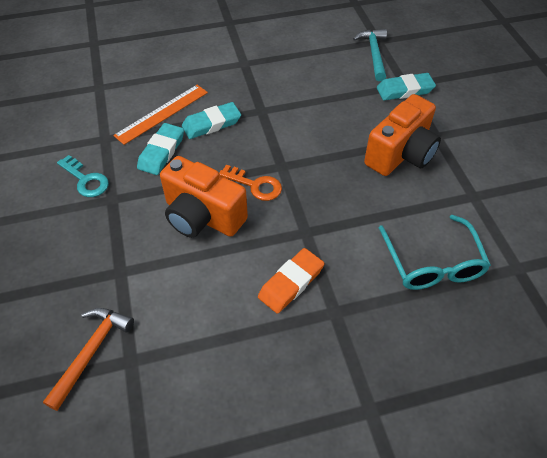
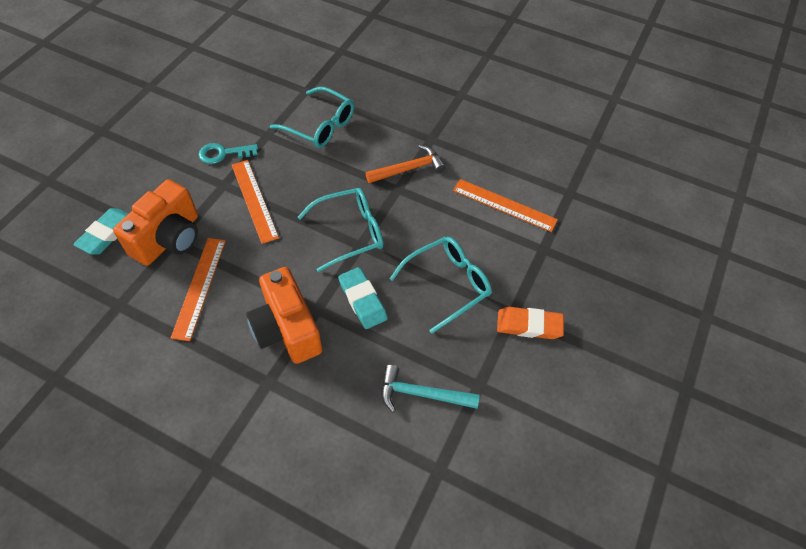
orange key: 1 -> 0
orange ruler: 1 -> 3
turquoise eraser: 3 -> 2
turquoise glasses: 1 -> 3

